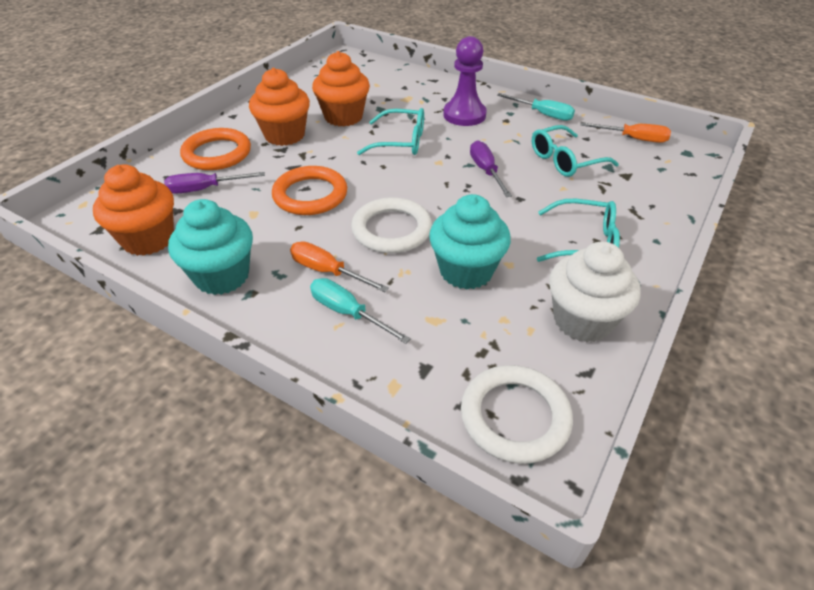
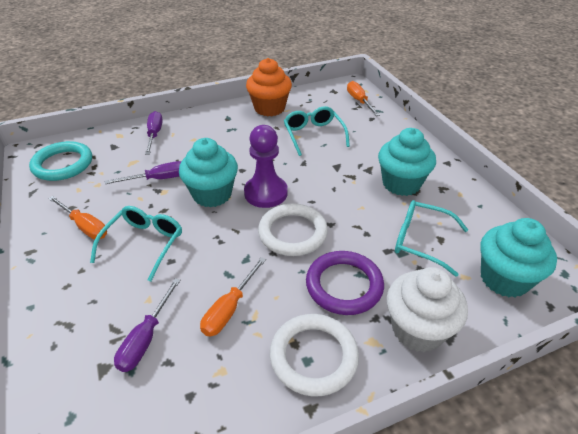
orange cupcake: 3 -> 1
orange ring: 2 -> 0
orange screwdriver: 2 -> 3
purple ring: 0 -> 1
purple screwdriver: 2 -> 3
turquoise cupcake: 2 -> 3
turquoise ring: 0 -> 1
turquoise screwdriver: 2 -> 0

